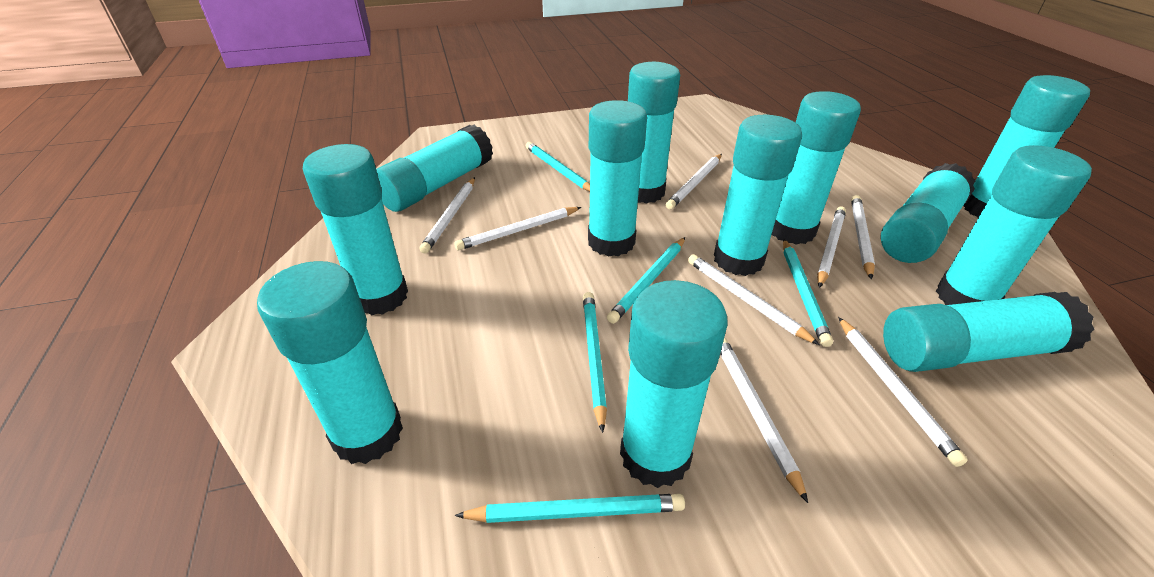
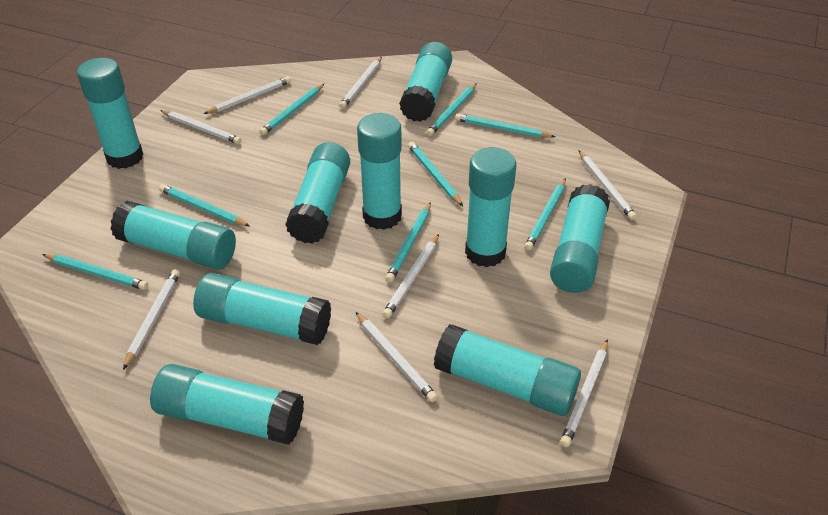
turquoise glue stick: 12 -> 10
turquoise pencil: 5 -> 8

